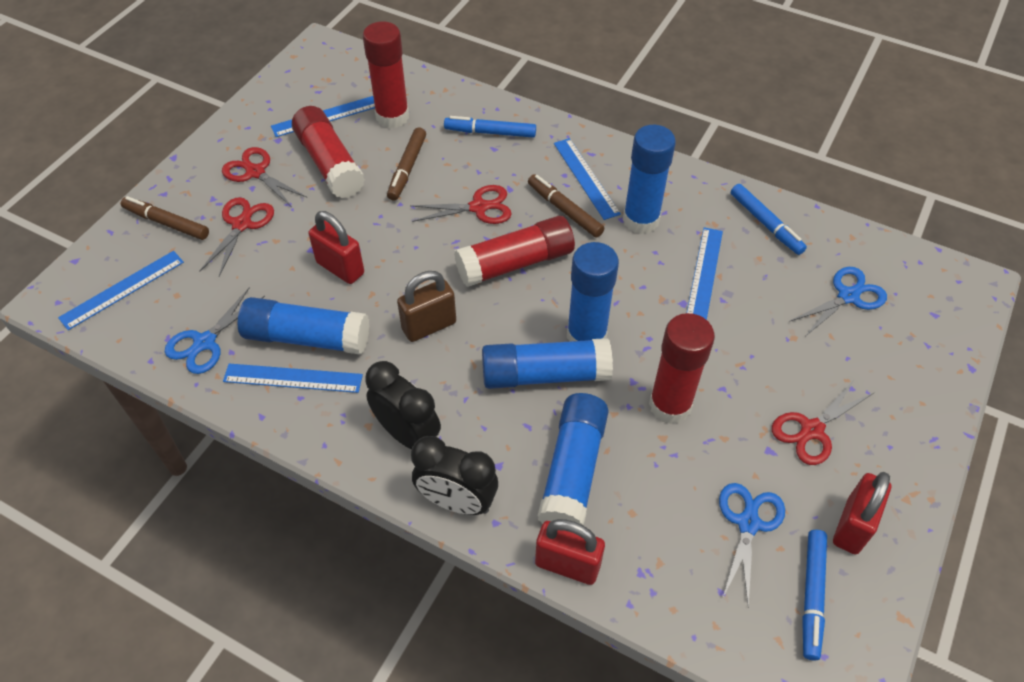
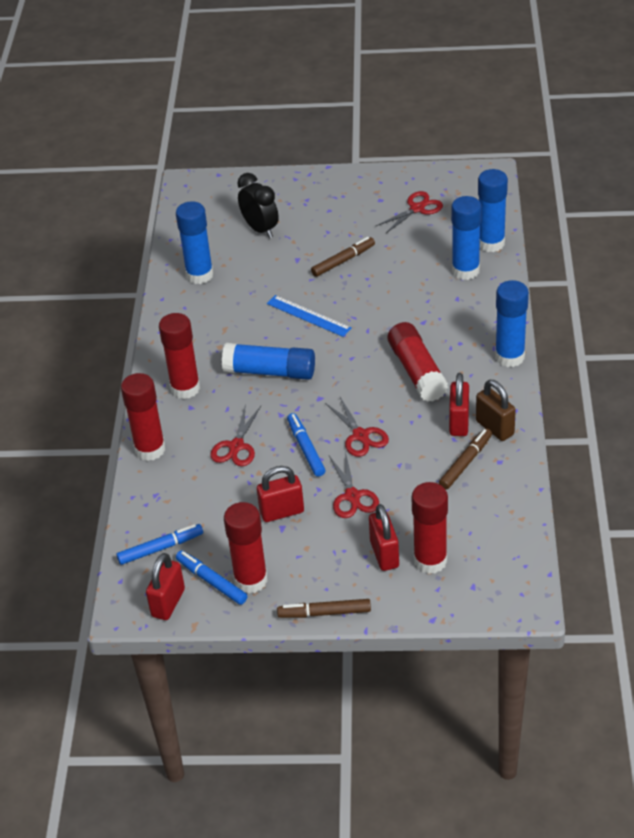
black clock: 2 -> 1
blue ruler: 5 -> 1
blue scissors: 3 -> 0
red glue stick: 4 -> 5
red padlock: 3 -> 4

